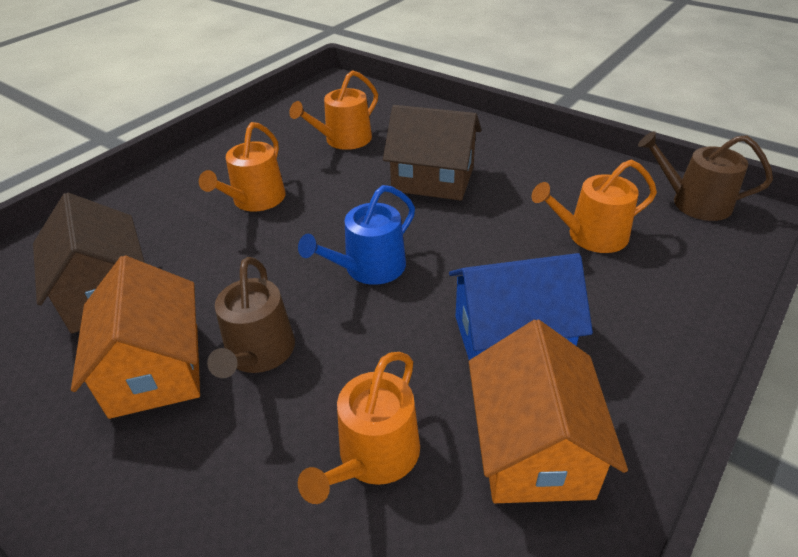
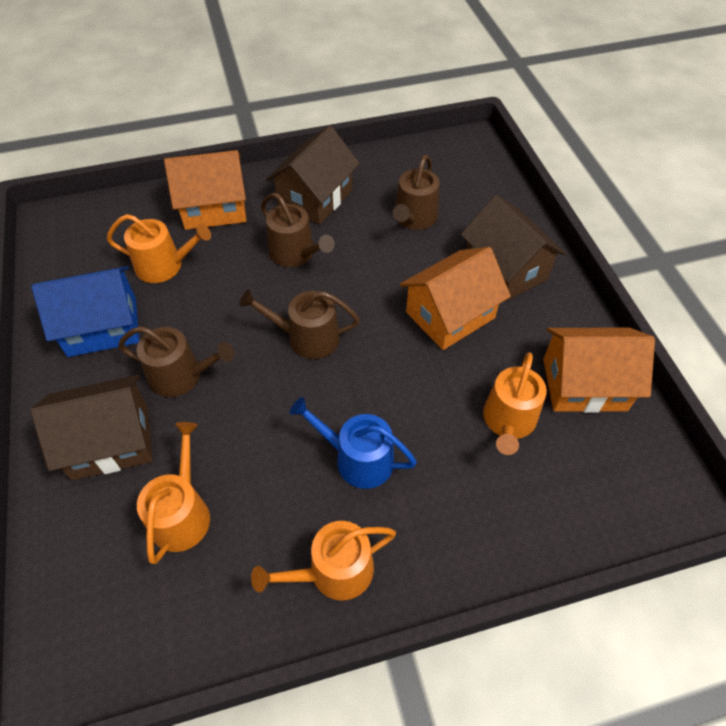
brown house: 2 -> 3
brown watering can: 2 -> 4
orange house: 2 -> 3

